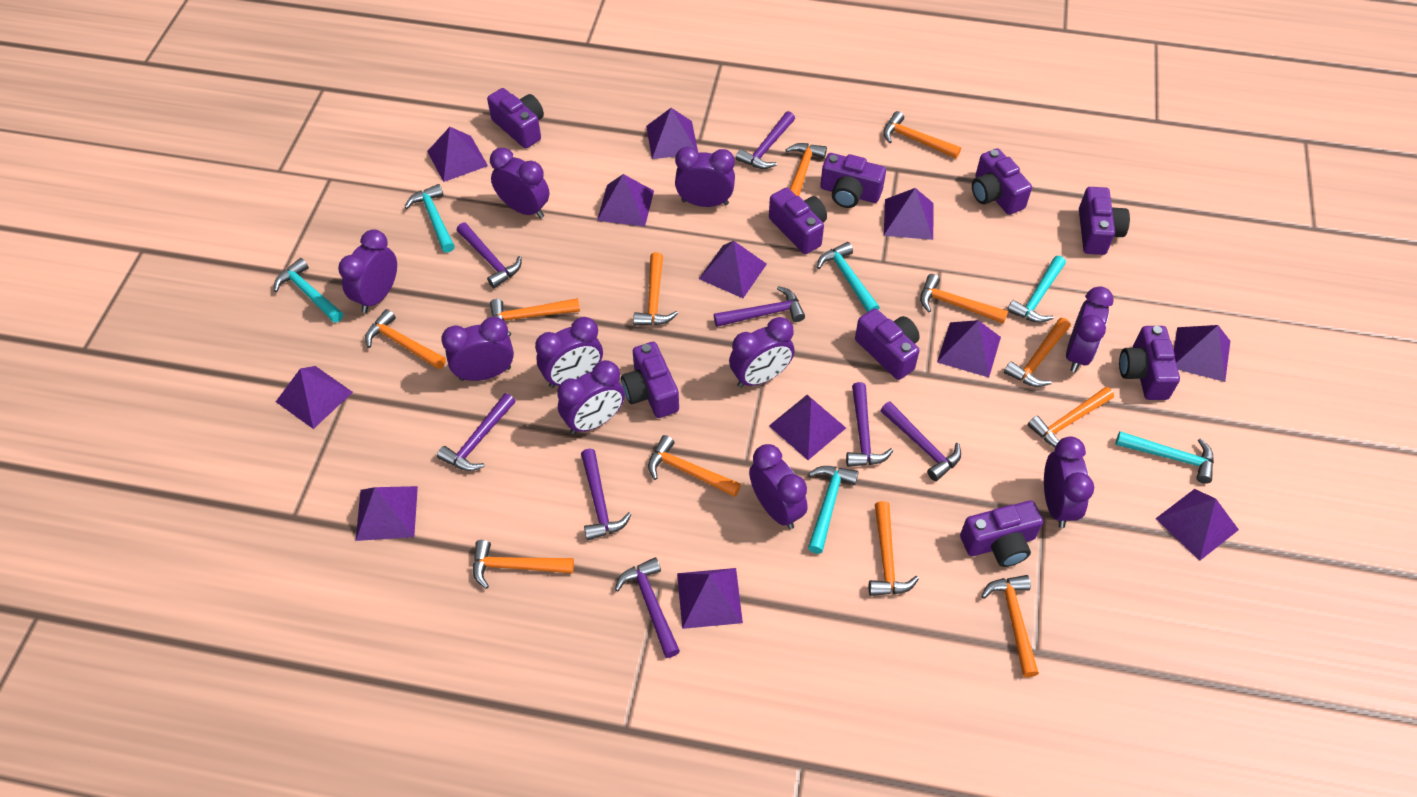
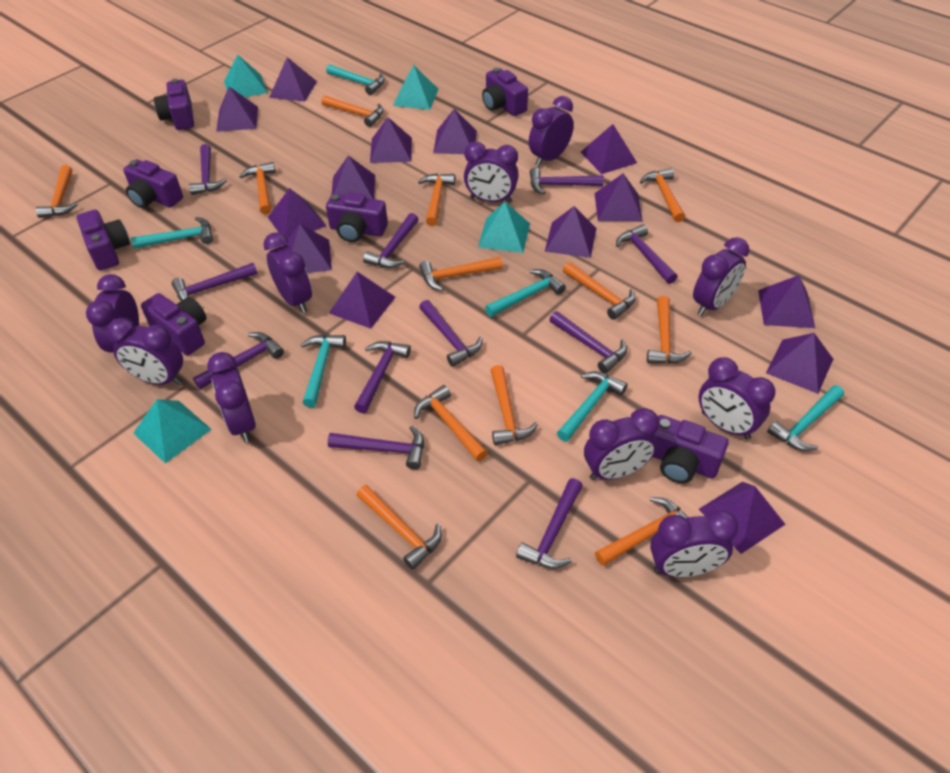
purple camera: 9 -> 7
purple hammer: 8 -> 11
purple pyramid: 12 -> 14
turquoise pyramid: 0 -> 4

